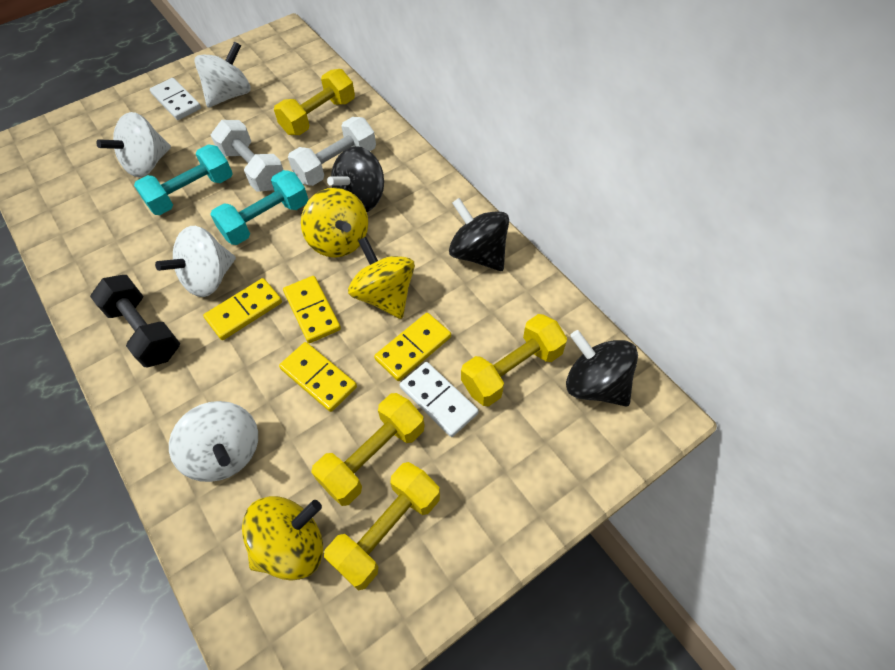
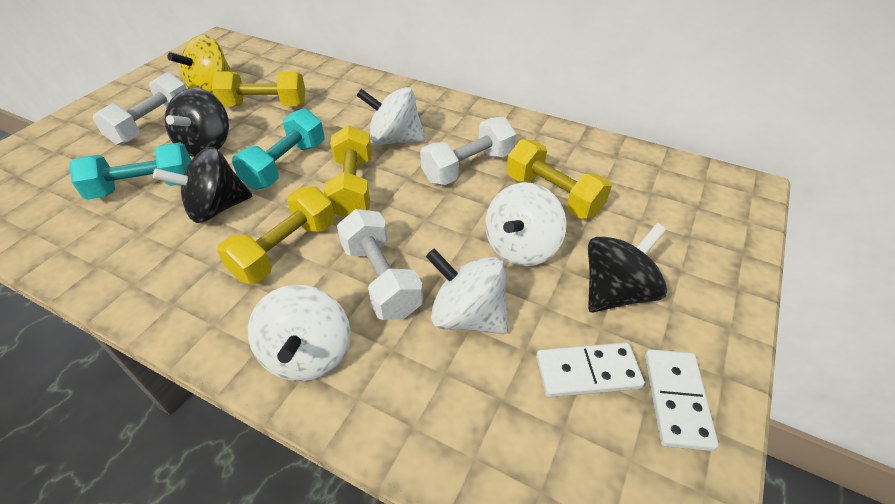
black dumbbell: 1 -> 0
white dumbbell: 2 -> 3
yellow domino: 4 -> 0
yellow spinning top: 3 -> 1

